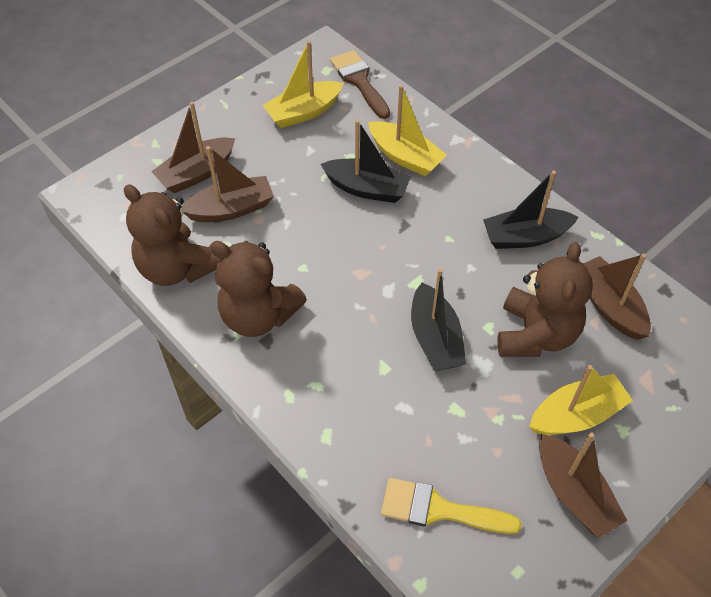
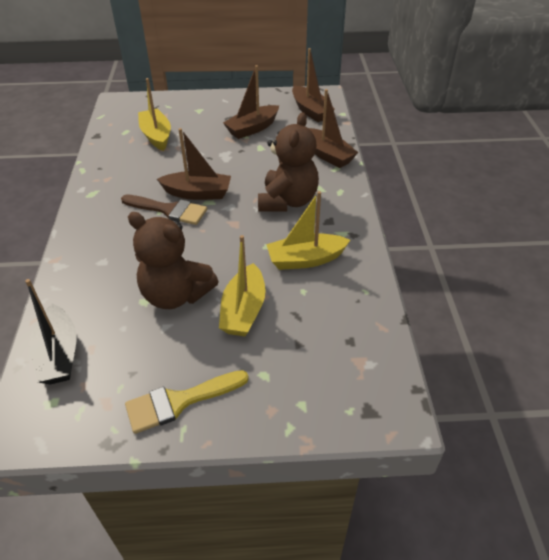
black boat: 3 -> 1
brown teddy bear: 3 -> 2

